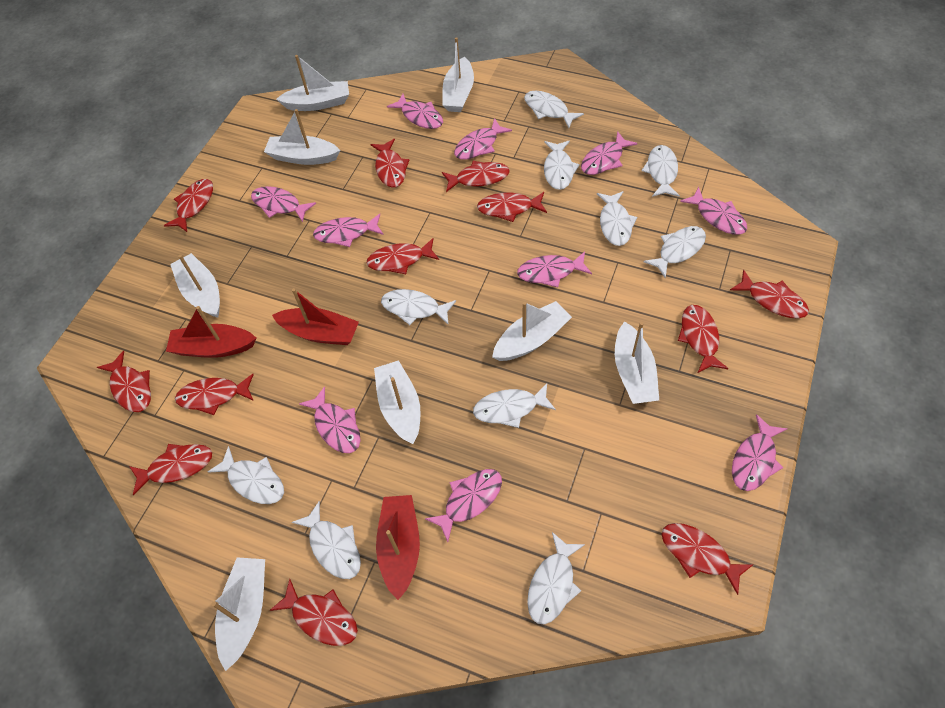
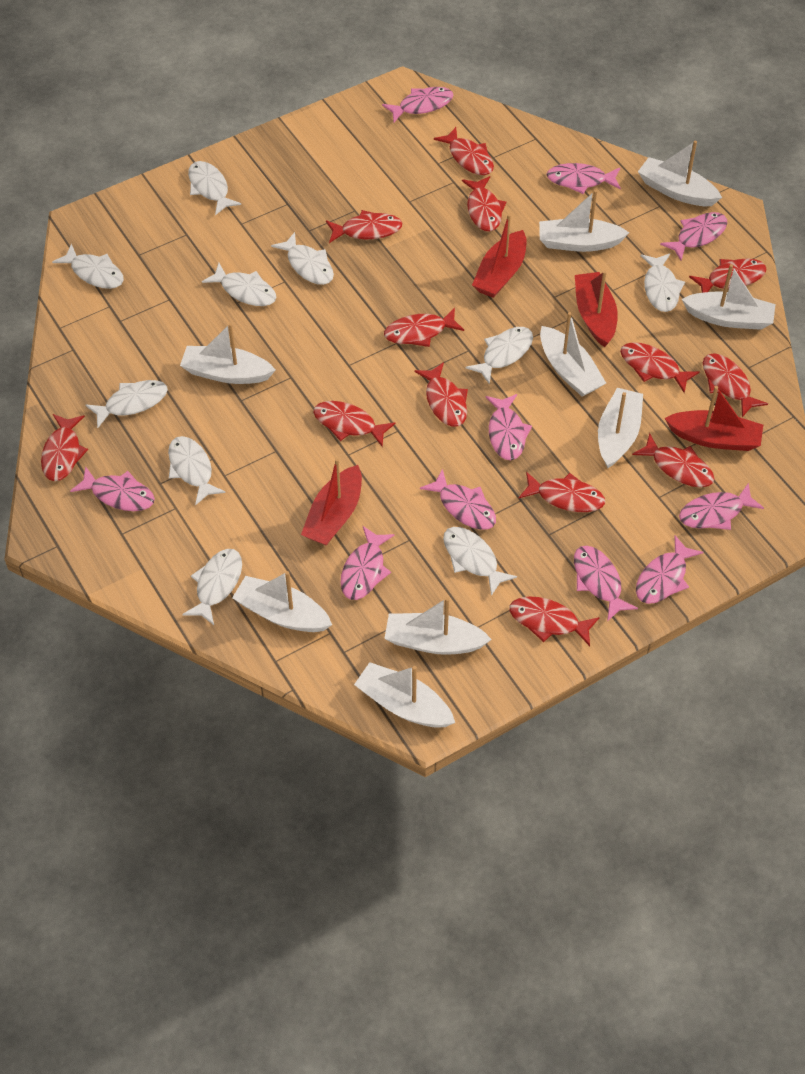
red boat: 3 -> 4
red fish: 12 -> 13
white boat: 8 -> 9

